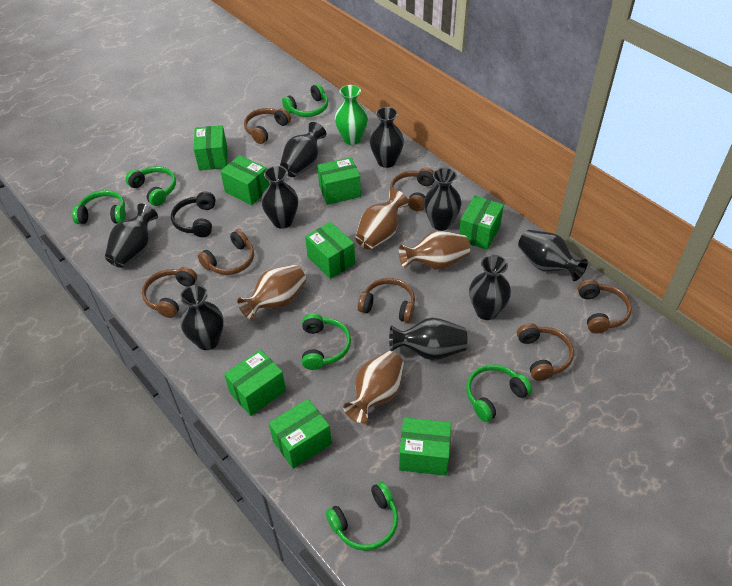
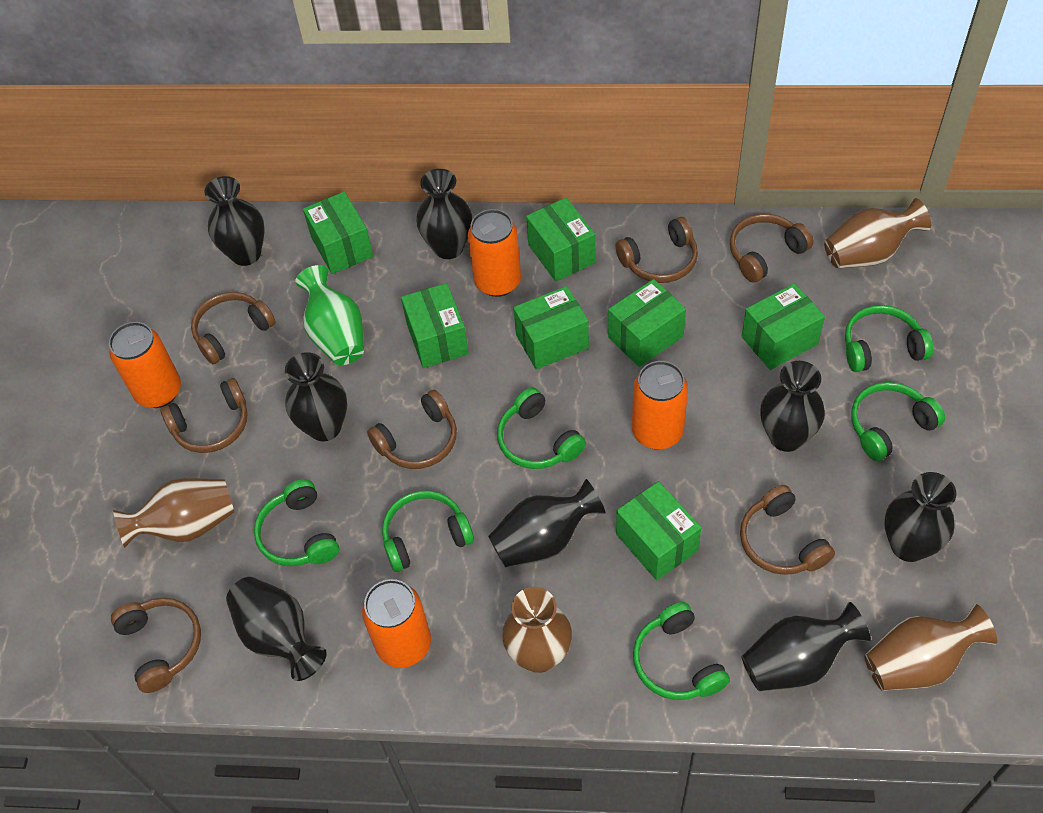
black headphones: 1 -> 0
black vase: 9 -> 8
green box: 8 -> 7
orange can: 0 -> 4

